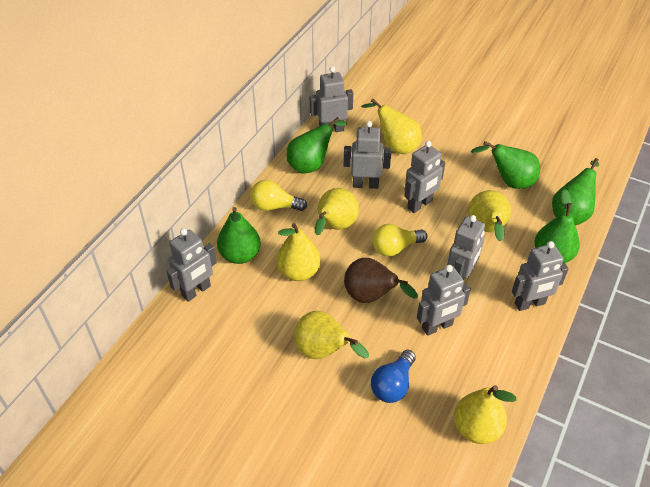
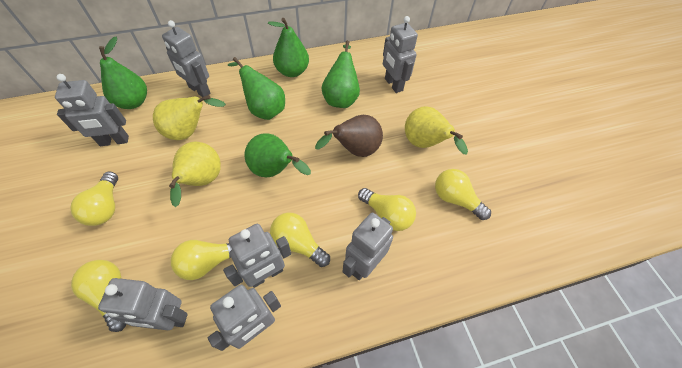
blue light bulb: 1 -> 0
yellow light bulb: 2 -> 6
yellow pear: 6 -> 3

